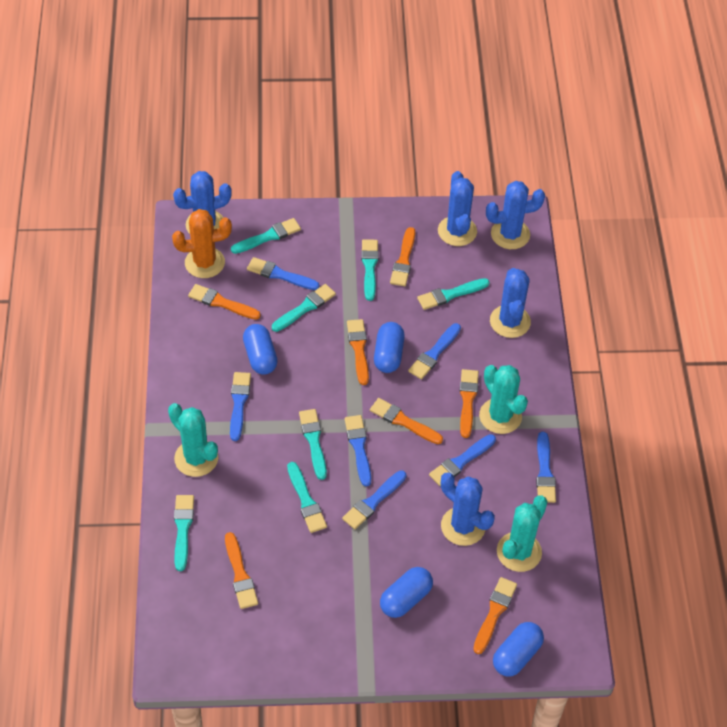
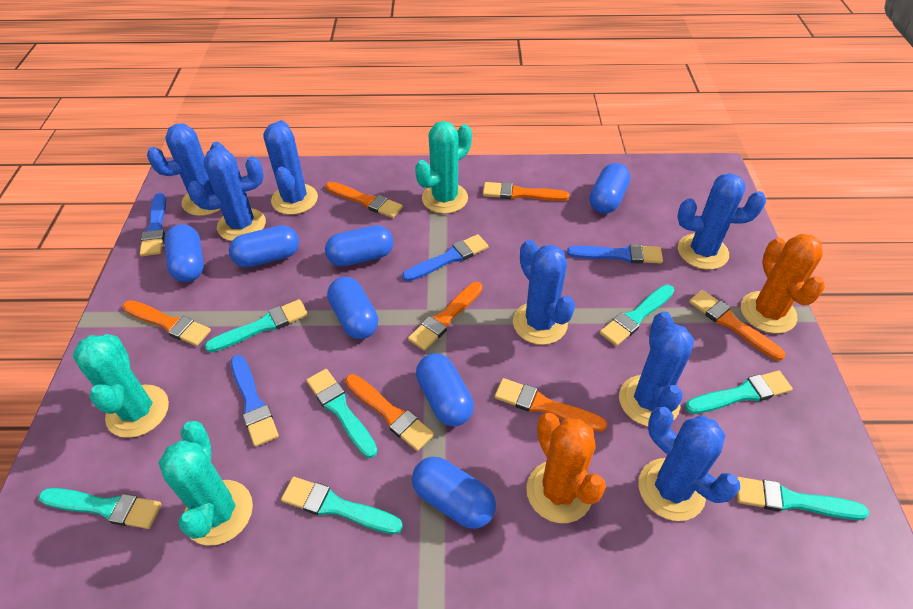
blue brush: 7 -> 4
blue cactus: 5 -> 7
blue capsule: 4 -> 7
orange cactus: 1 -> 2

